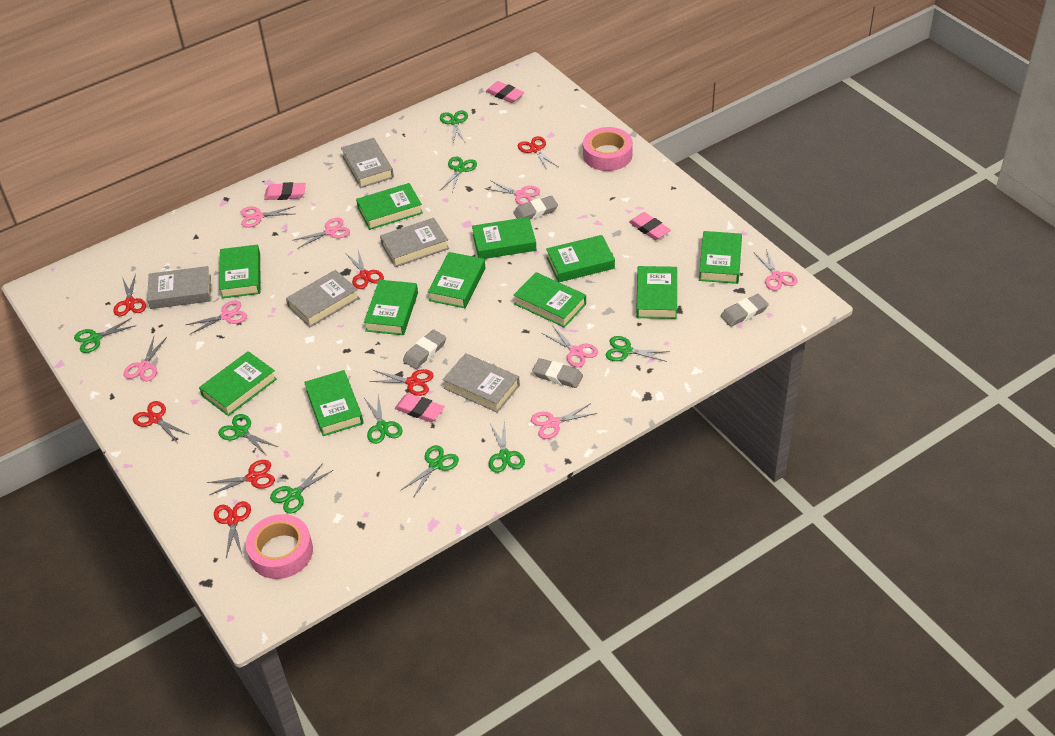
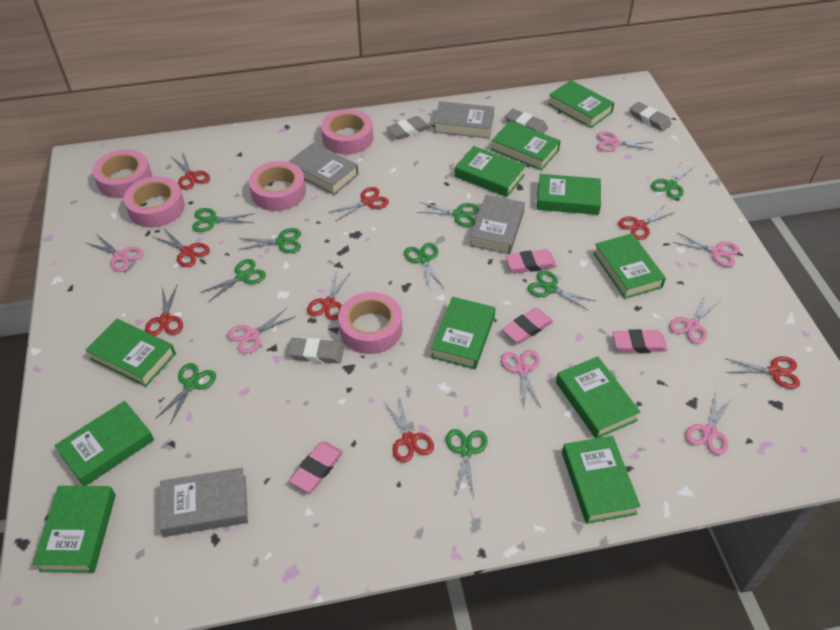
grey book: 5 -> 4
pink scissors: 8 -> 7
pink tape: 2 -> 5
red scissors: 7 -> 8

